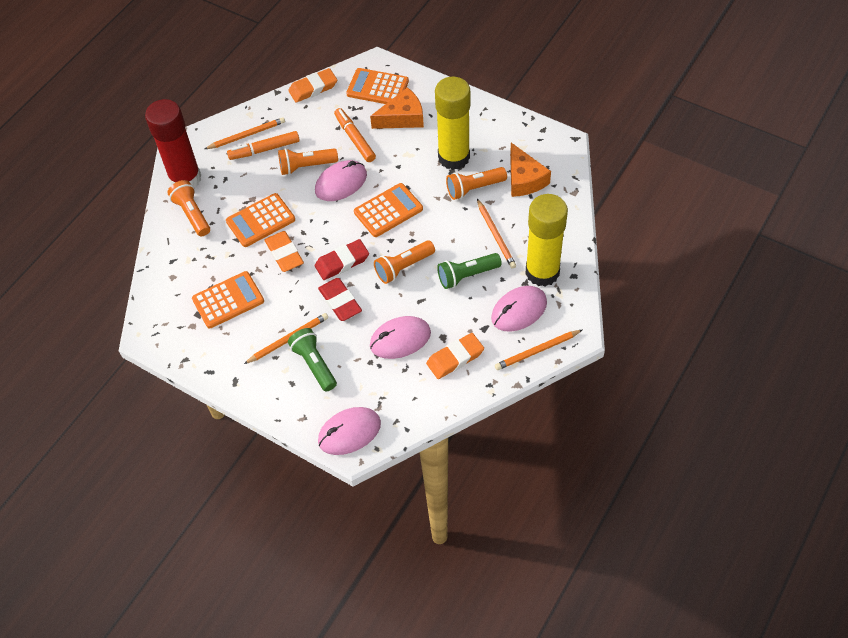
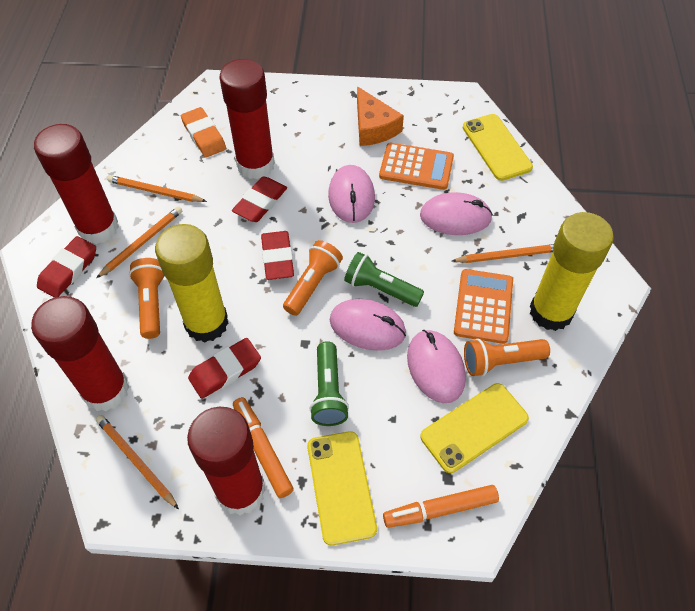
orange calculator: 4 -> 2
orange cheese: 2 -> 1
orange eraser: 3 -> 1
orange flashlight: 4 -> 3
red eraser: 2 -> 4
red glue stick: 1 -> 4
yellow phone: 0 -> 3

